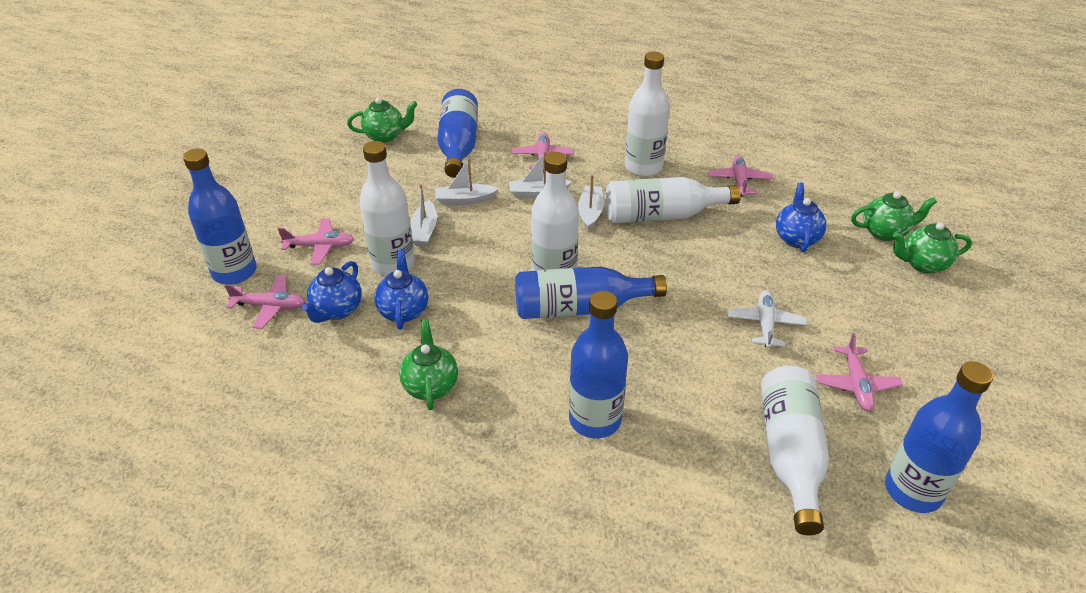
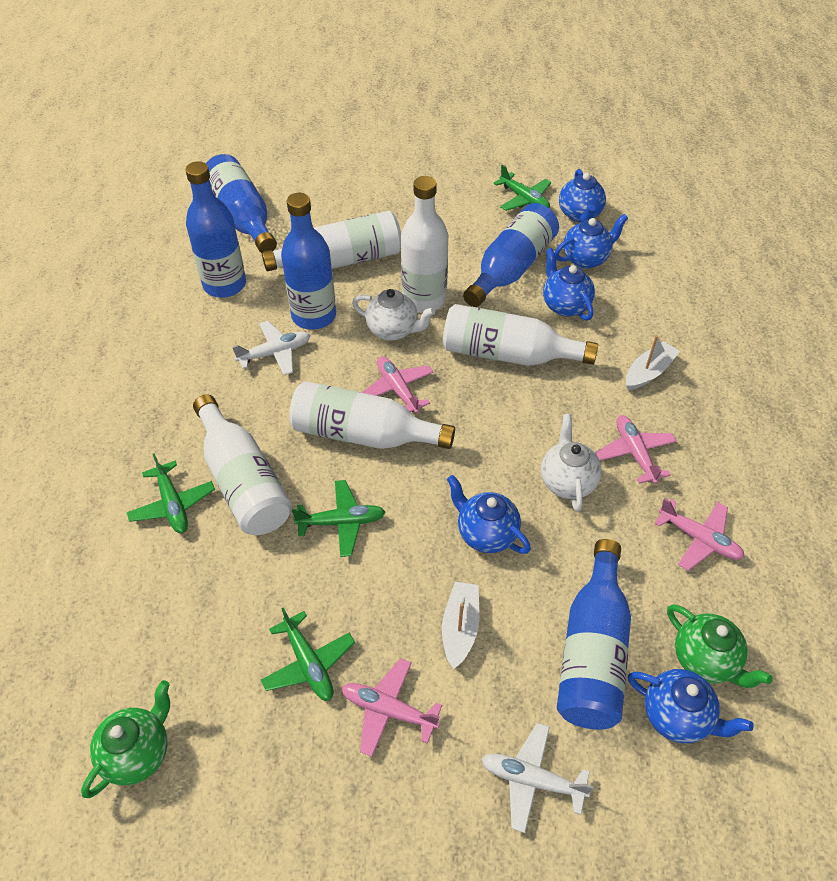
blue teapot: 3 -> 5
green plane: 0 -> 4
green teapot: 4 -> 2
pink plane: 5 -> 4
white boat: 4 -> 2
white plane: 1 -> 2
white teapot: 0 -> 2

